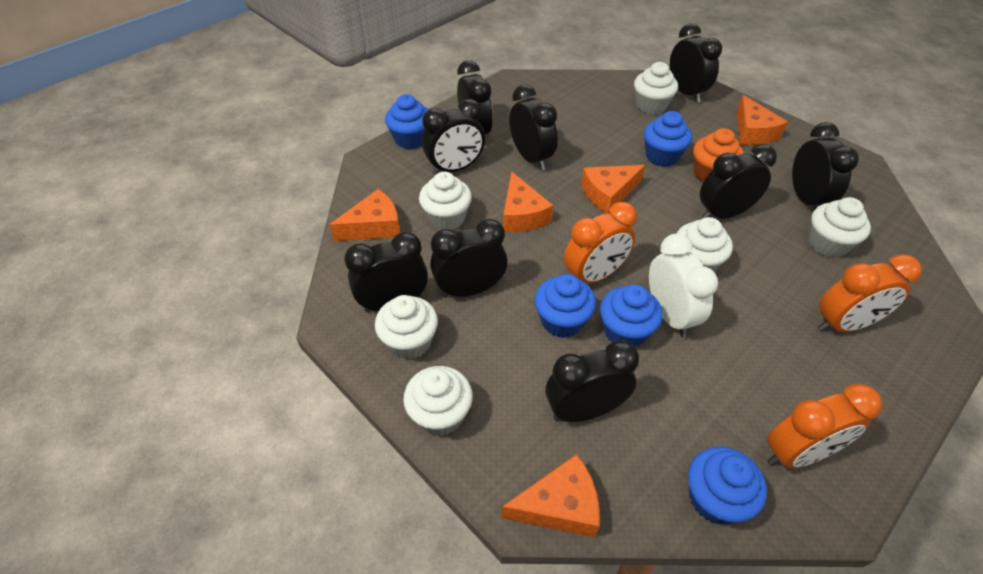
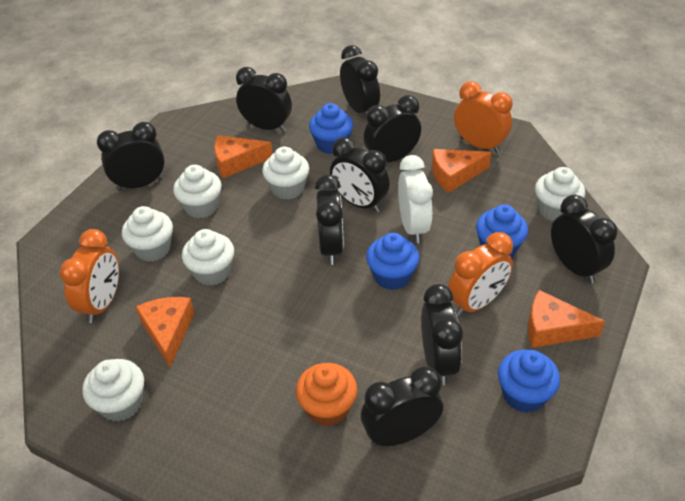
blue cupcake: 5 -> 4
orange cheese: 5 -> 4

